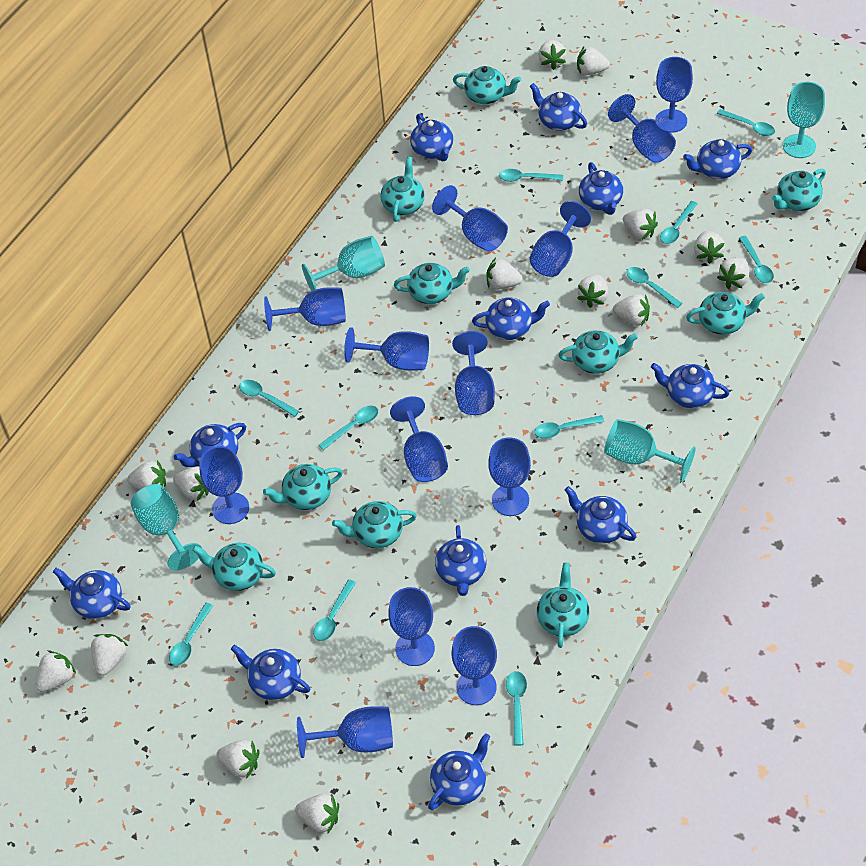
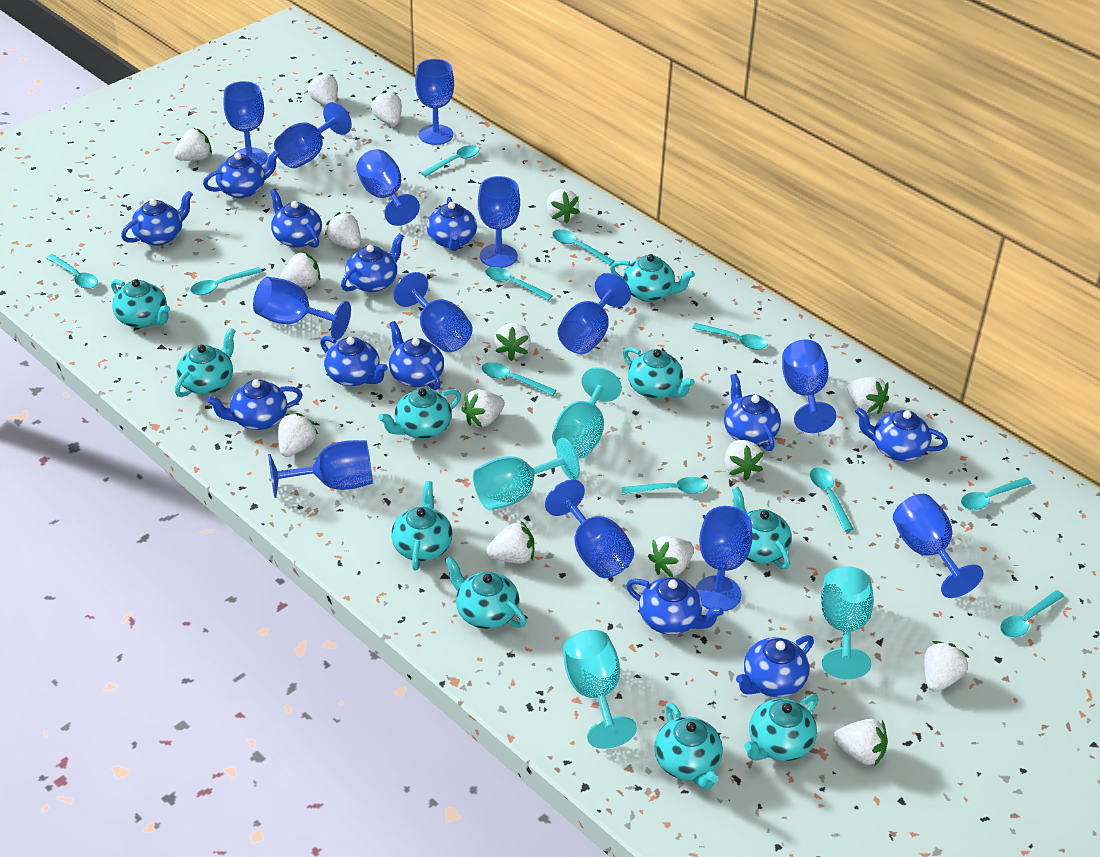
white strawberry: 14 -> 15

